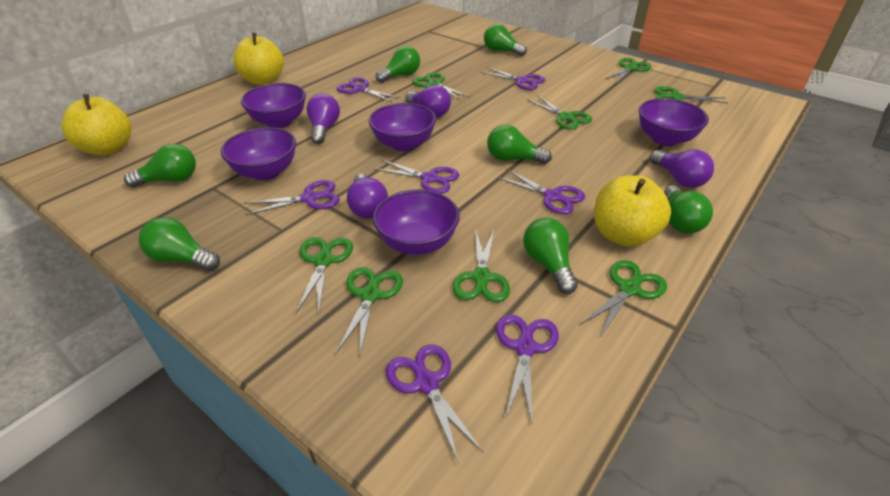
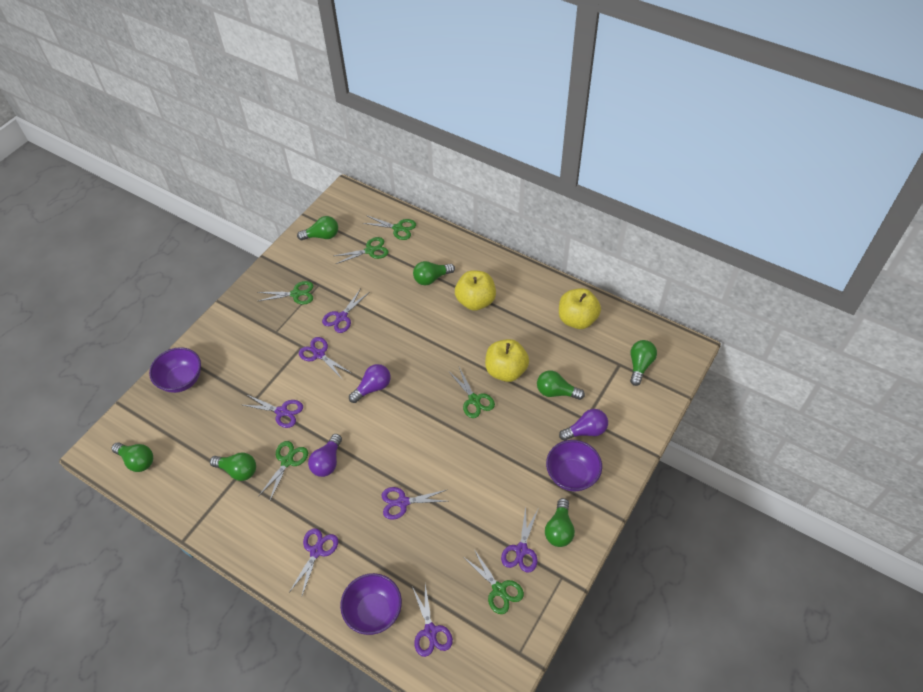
green scissors: 8 -> 6
purple bowl: 5 -> 3
purple light bulb: 4 -> 3

